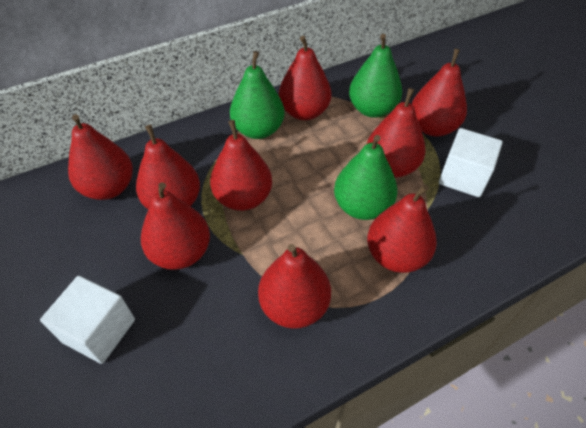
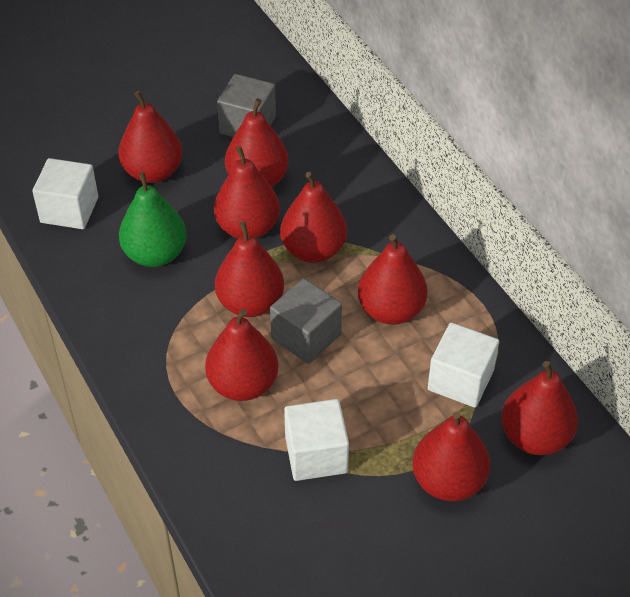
green pear: 3 -> 1
grey cube: 0 -> 2
white cube: 2 -> 3

